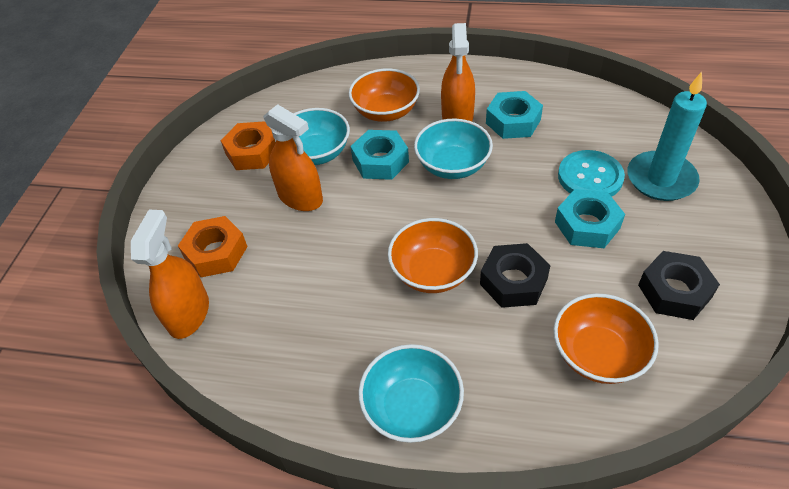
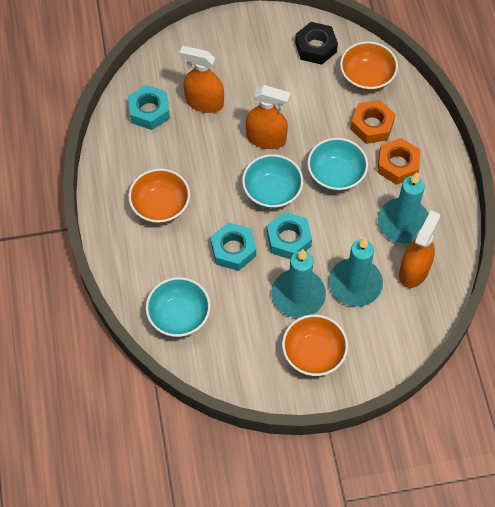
black nut: 2 -> 1
turquoise button: 1 -> 0
turquoise candle: 1 -> 3

